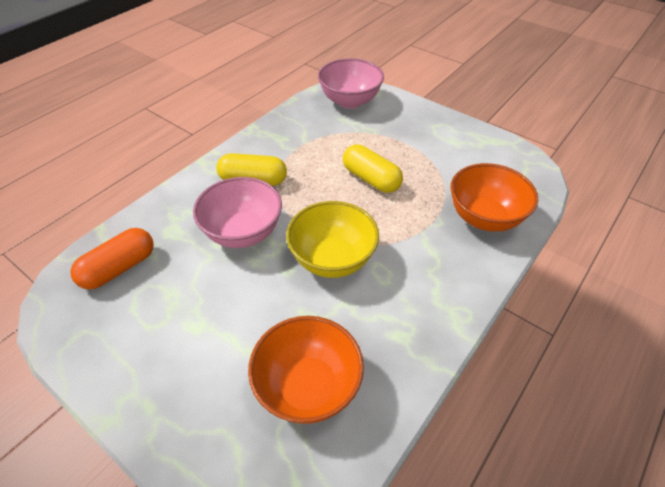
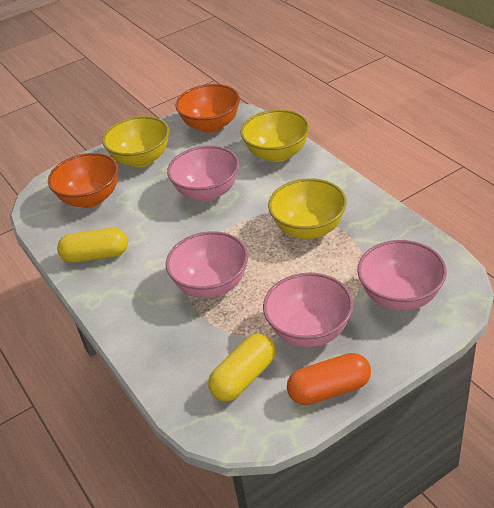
pink bowl: 2 -> 4
yellow bowl: 1 -> 3

